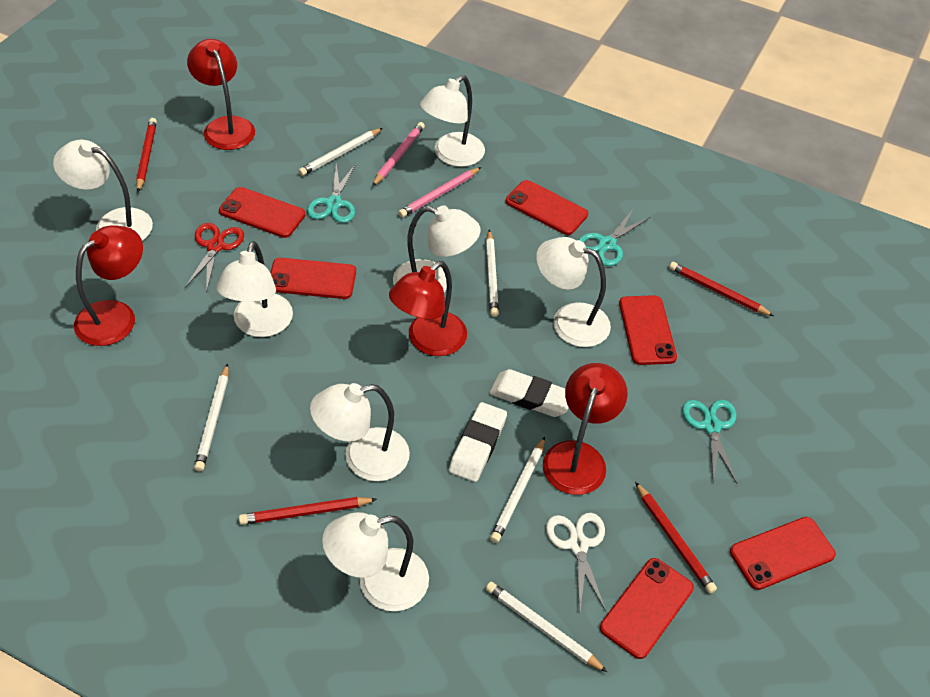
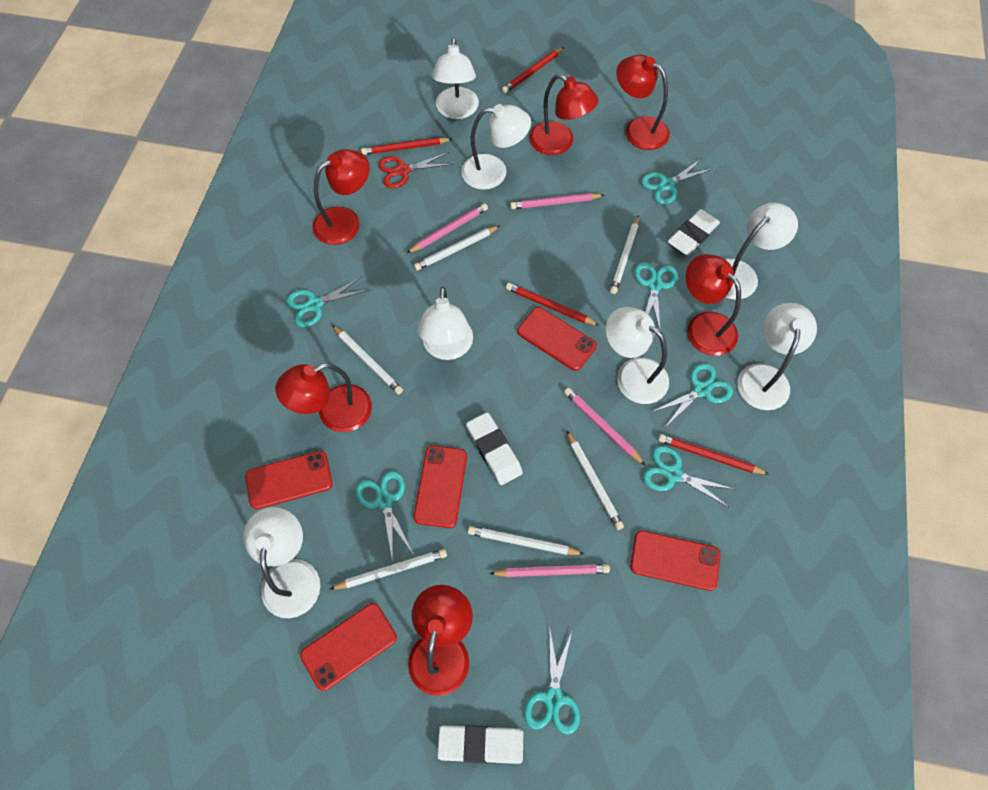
pink pencil: 2 -> 4
red lamp: 4 -> 6
red phone: 6 -> 5
turquoise scissors: 3 -> 7
white eraser: 2 -> 3
white pencil: 5 -> 6
white scissors: 1 -> 0

